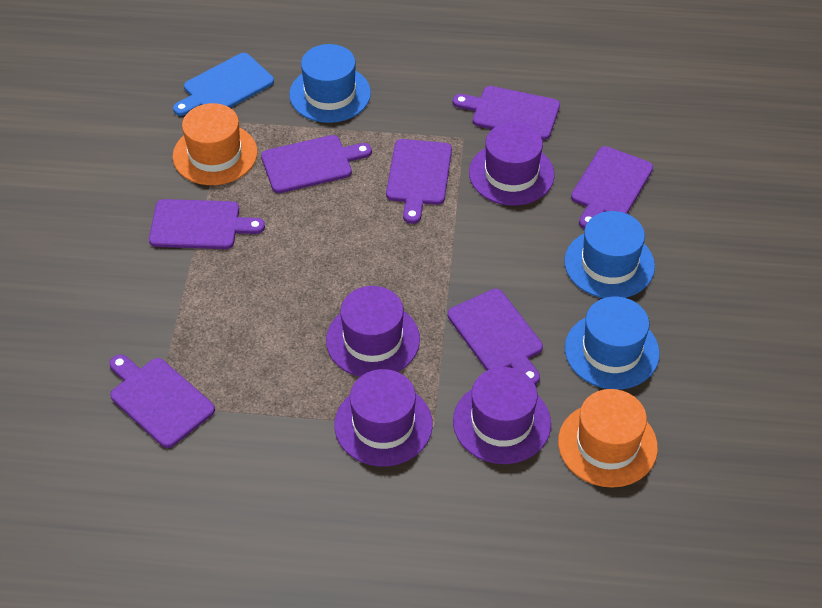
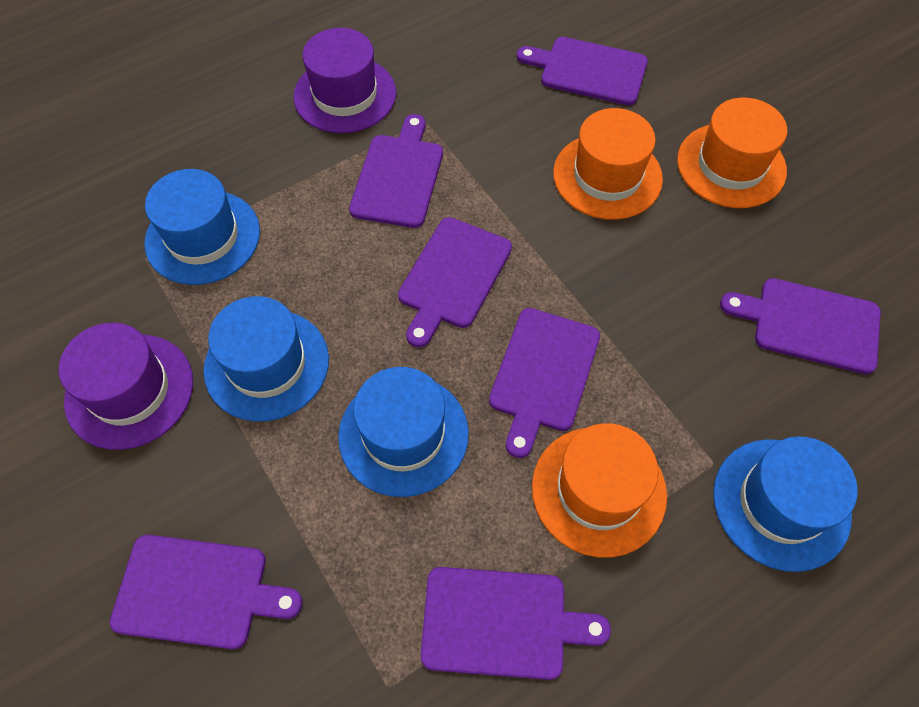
blue cutting board: 1 -> 0
blue hat: 3 -> 4
orange hat: 2 -> 3
purple hat: 4 -> 2

